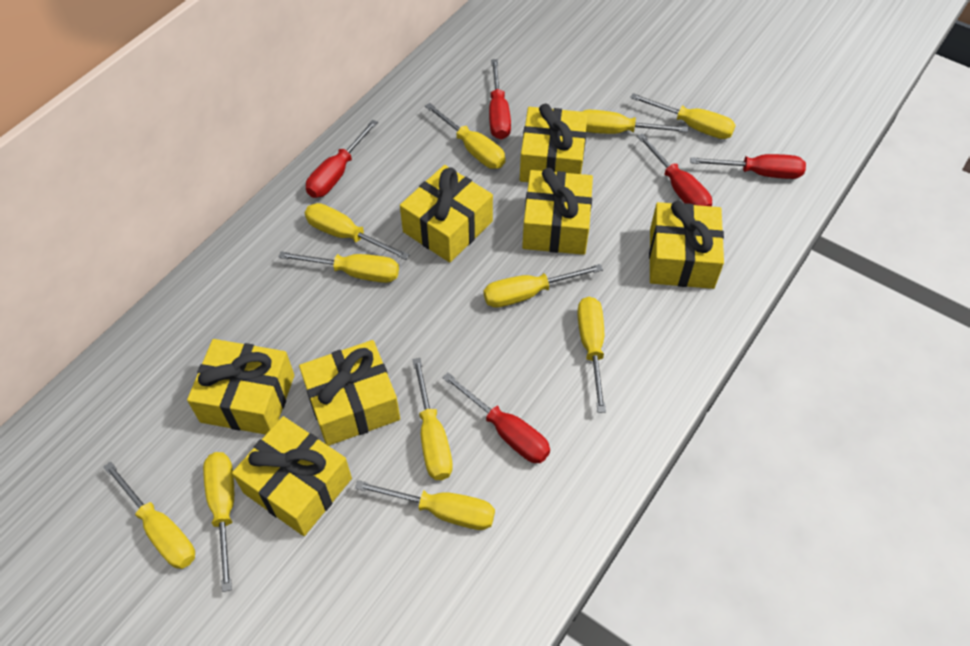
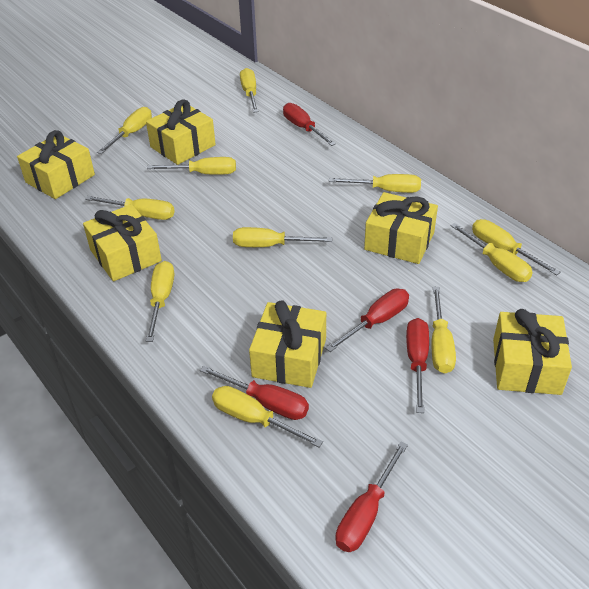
yellow gift: 7 -> 6

